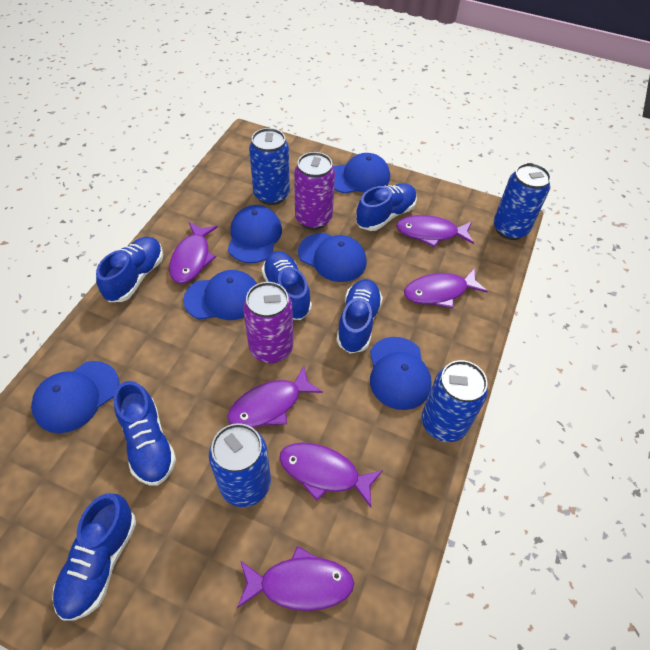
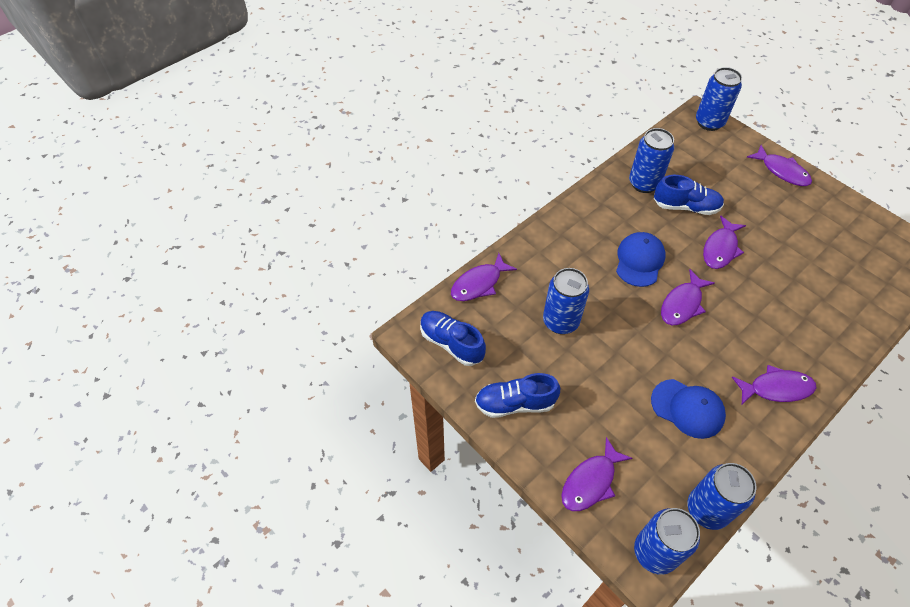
blue can: 4 -> 5
blue cap: 6 -> 2
blue shoe: 6 -> 3
purple can: 2 -> 0

